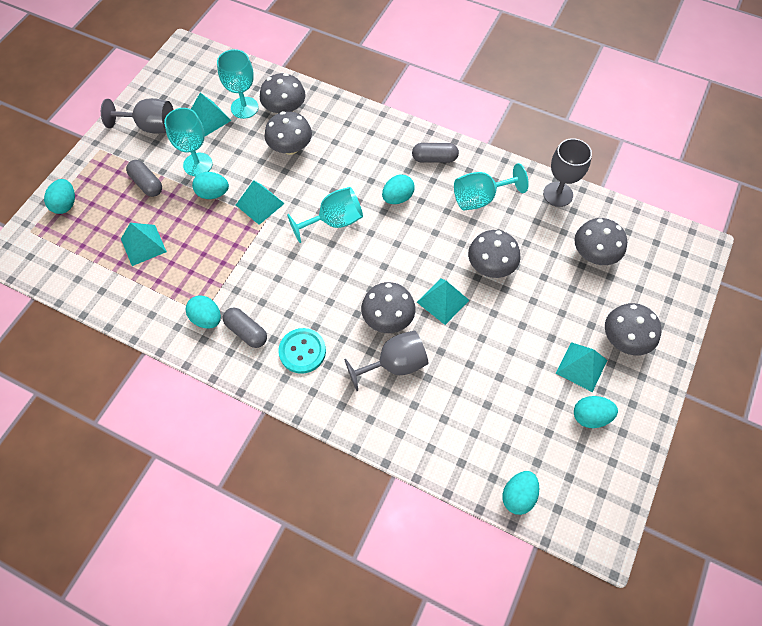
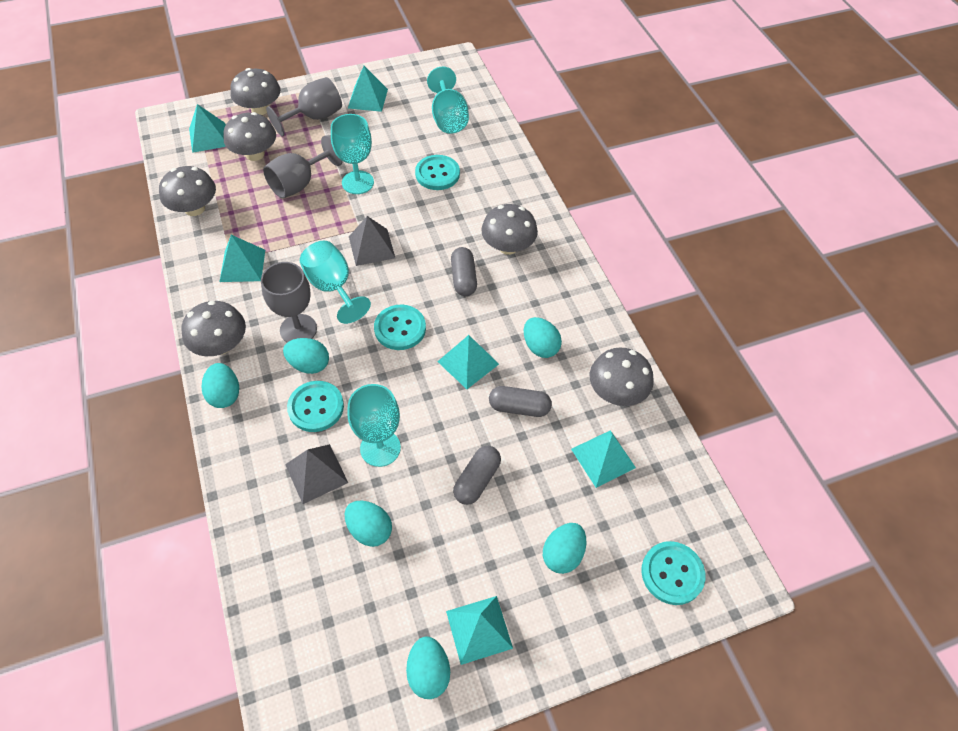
grey pyramid: 0 -> 2
turquoise button: 1 -> 4
turquoise pyramid: 5 -> 6

